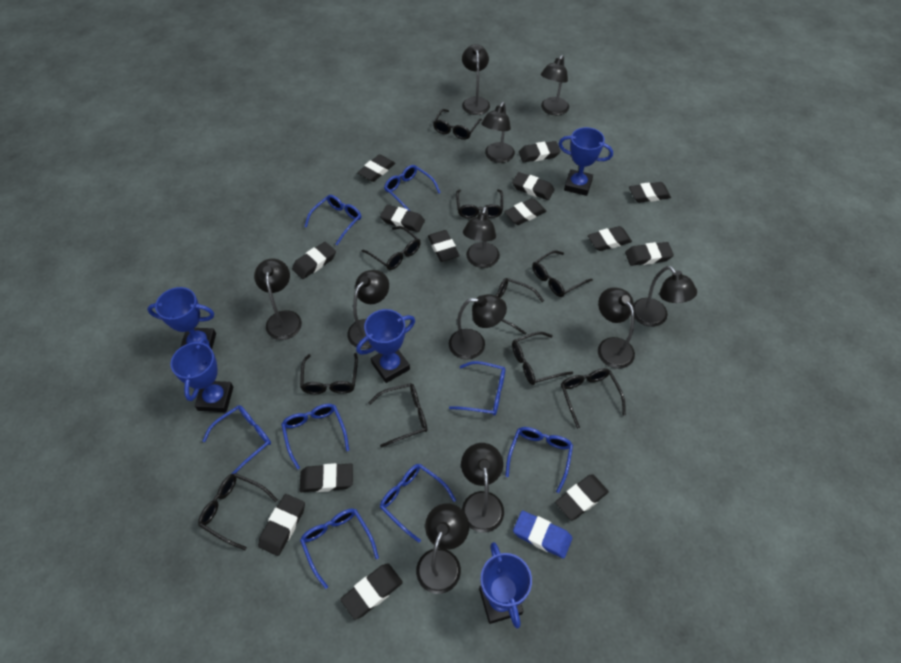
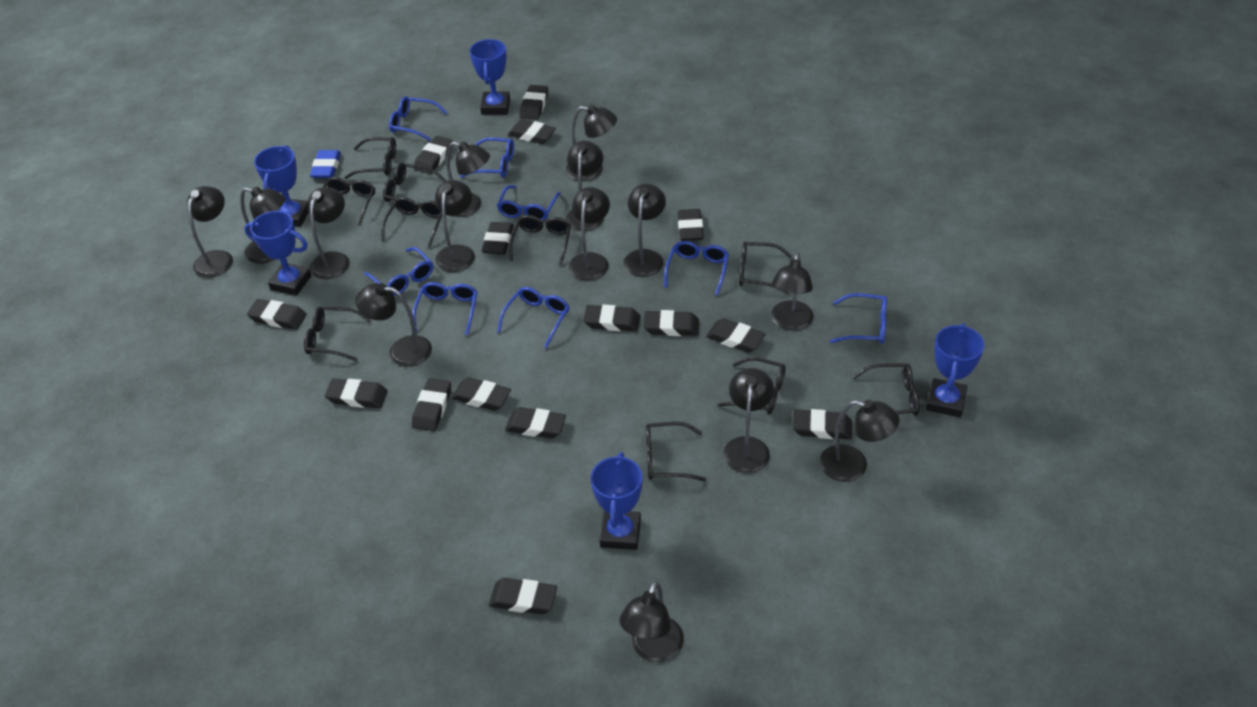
black eraser: 14 -> 15
black lamp: 11 -> 14

